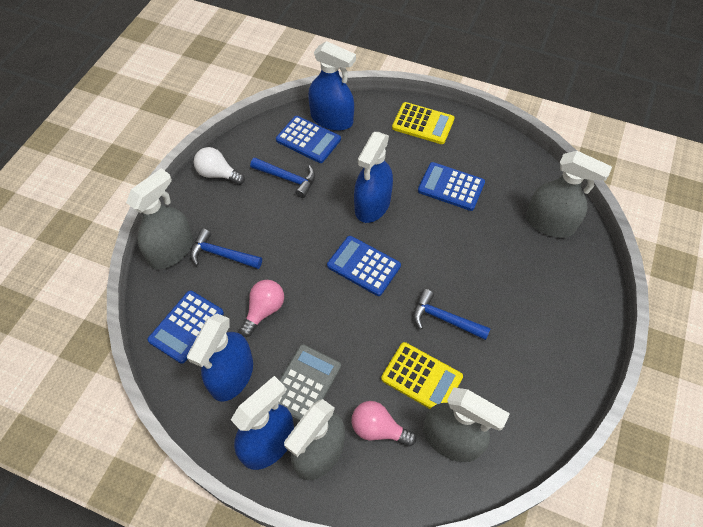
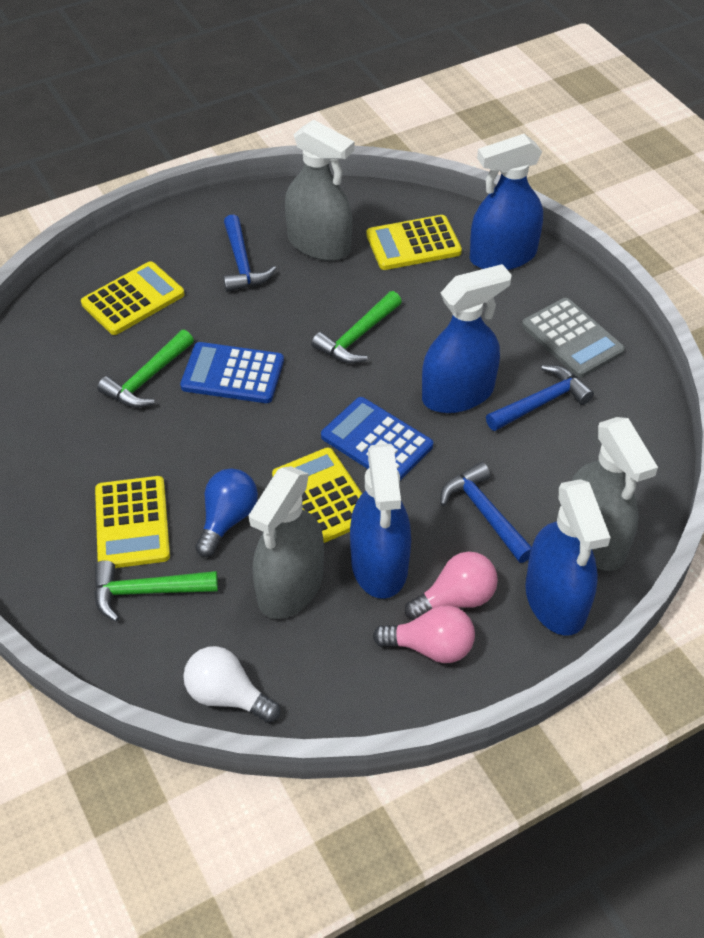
blue calculator: 4 -> 2
blue light bulb: 0 -> 1
green hammer: 0 -> 3
grey spray bottle: 4 -> 3
yellow calculator: 2 -> 4

